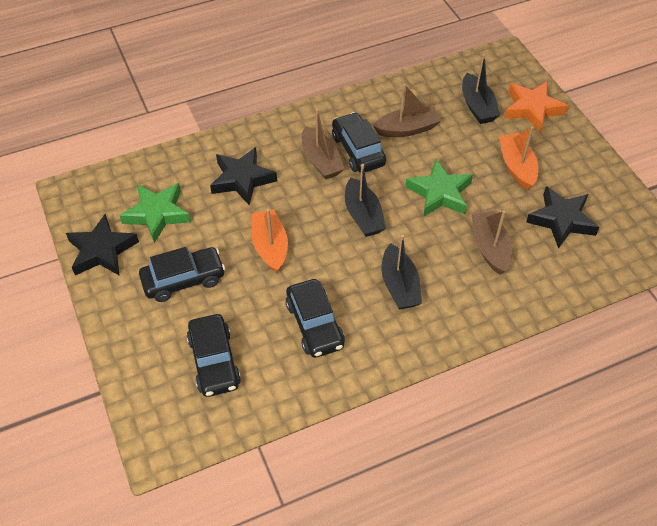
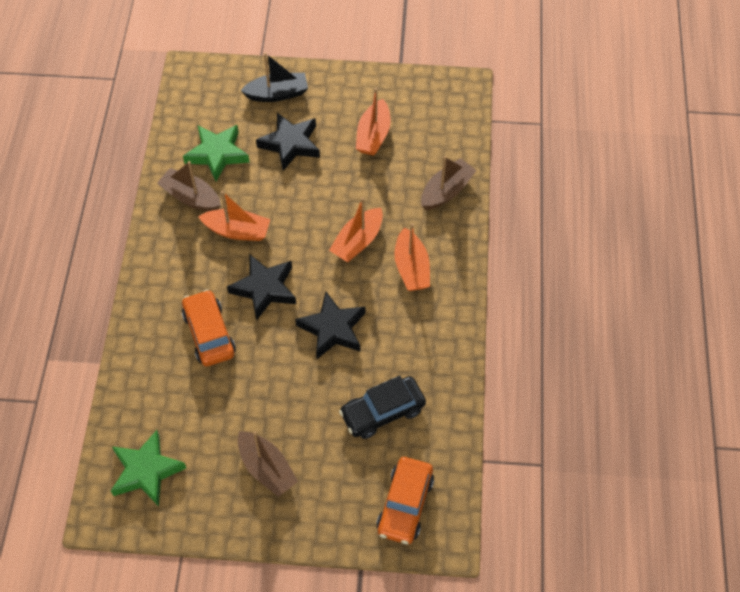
black boat: 3 -> 1
black car: 4 -> 1
orange boat: 2 -> 4
orange car: 0 -> 2
orange star: 1 -> 0

